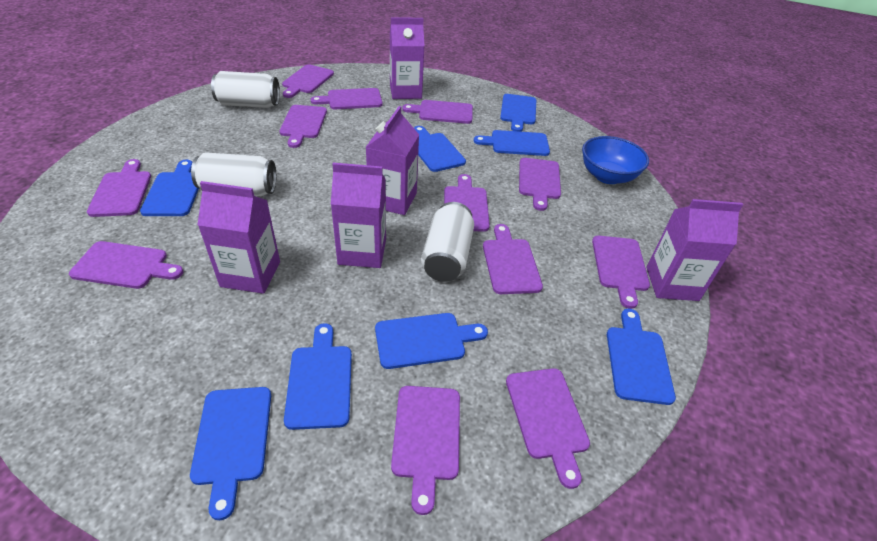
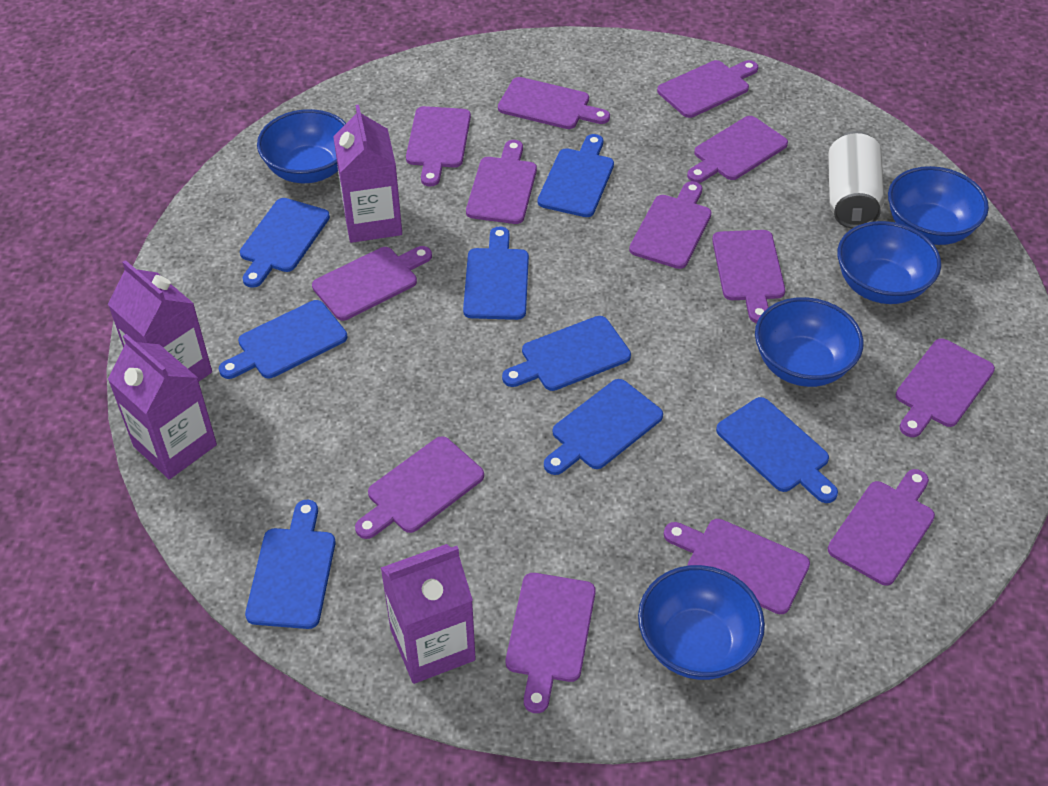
blue bowl: 1 -> 5
purple carton: 5 -> 4
purple cutting board: 12 -> 13
white can: 3 -> 1

